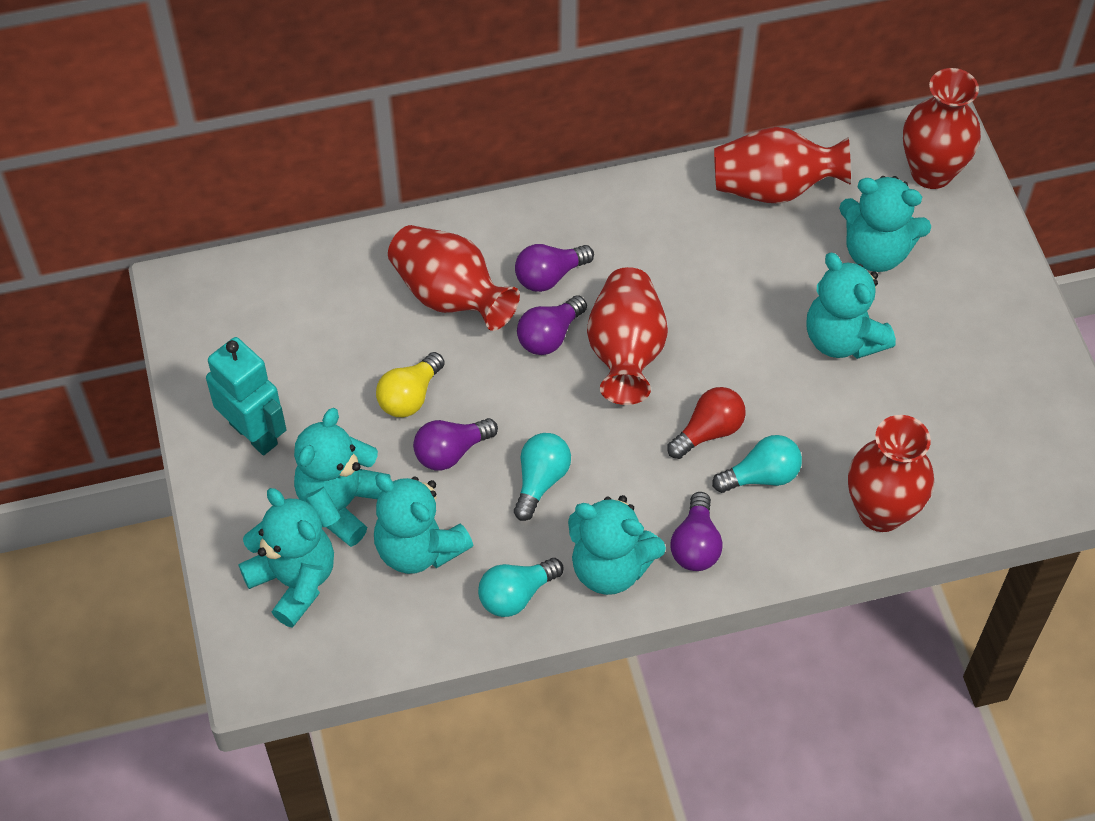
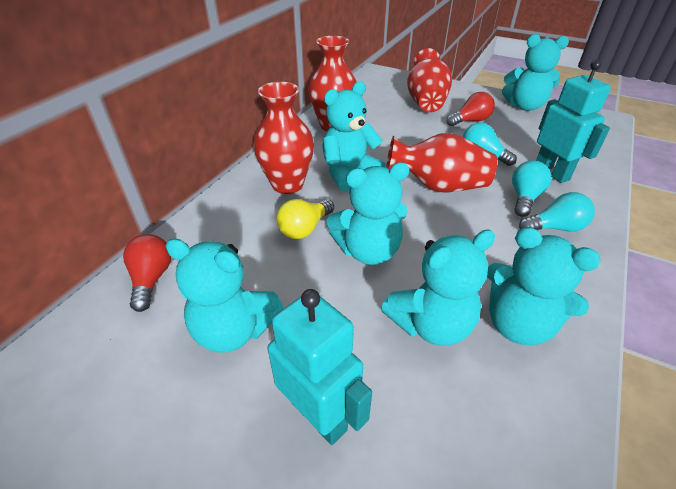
purple light bulb: 4 -> 0
red light bulb: 1 -> 2
red vase: 5 -> 4
turquoise robot: 1 -> 2

